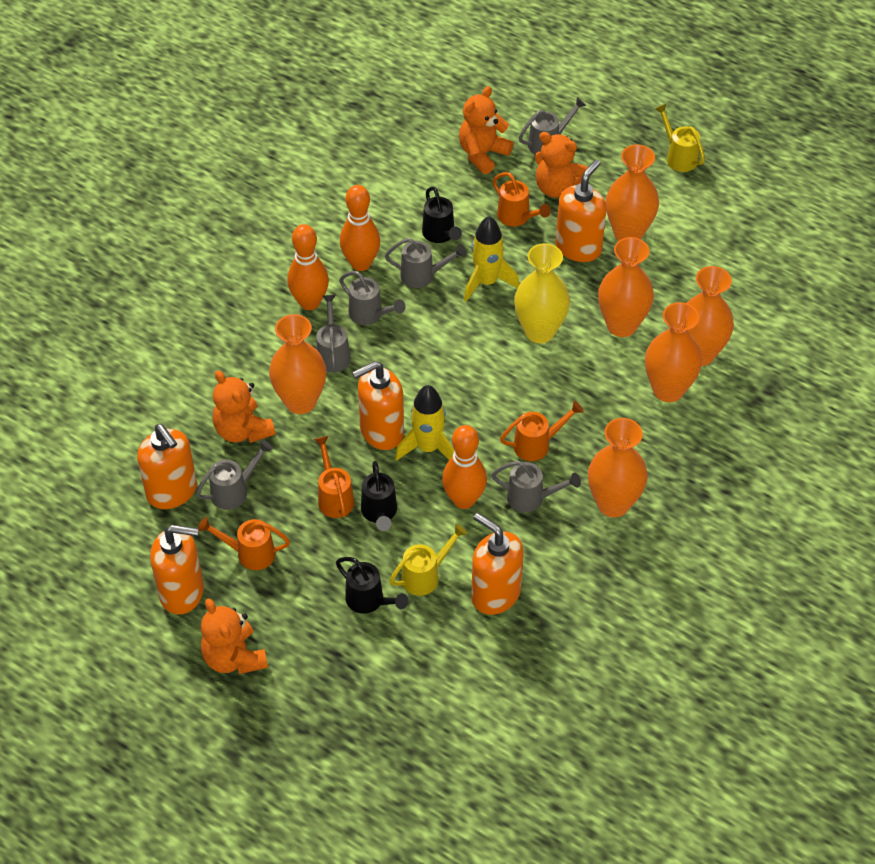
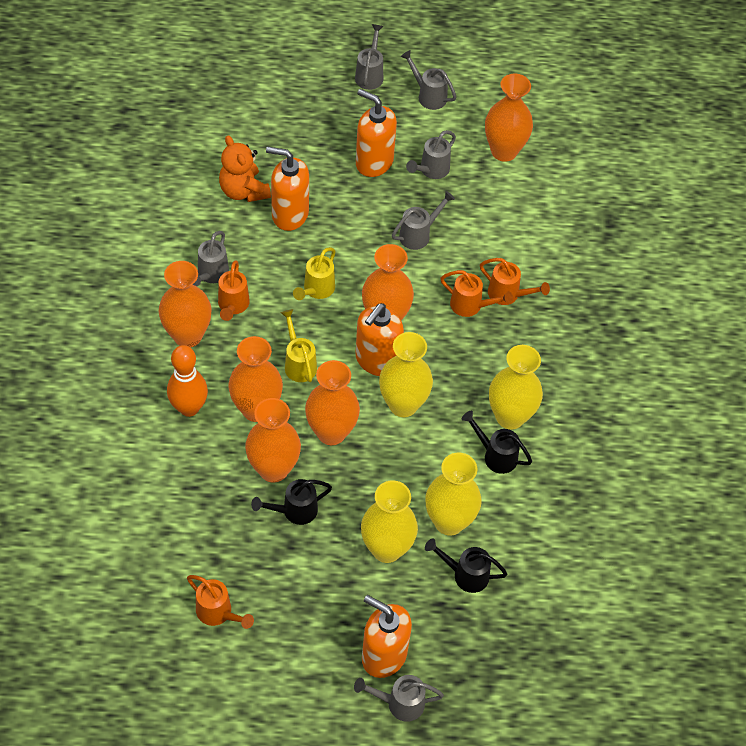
orange bowling pin: 3 -> 1
orange soap dispenser: 5 -> 4
orange teddy bear: 4 -> 1
yellow rocket: 2 -> 0
yellow vase: 1 -> 4

